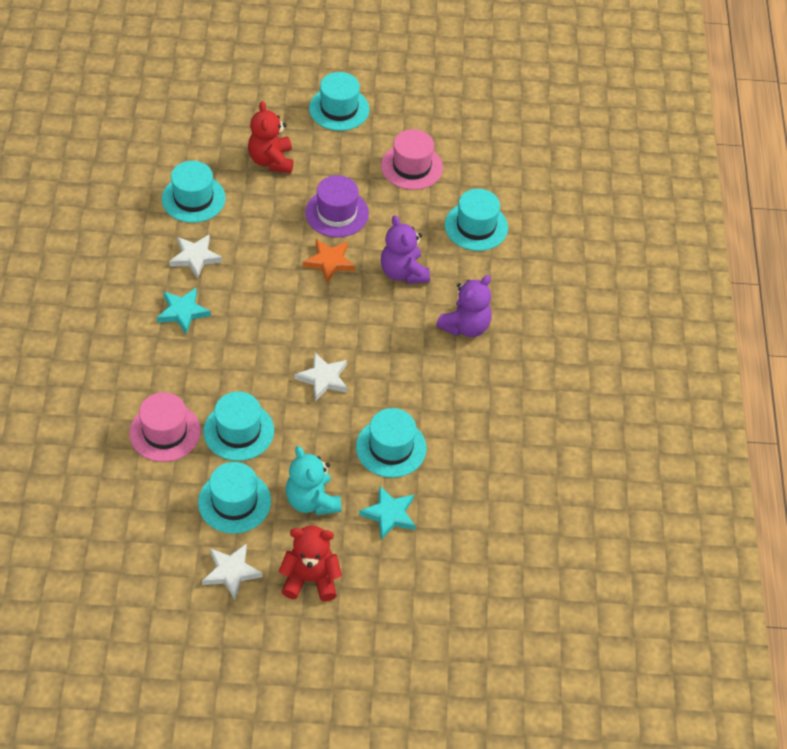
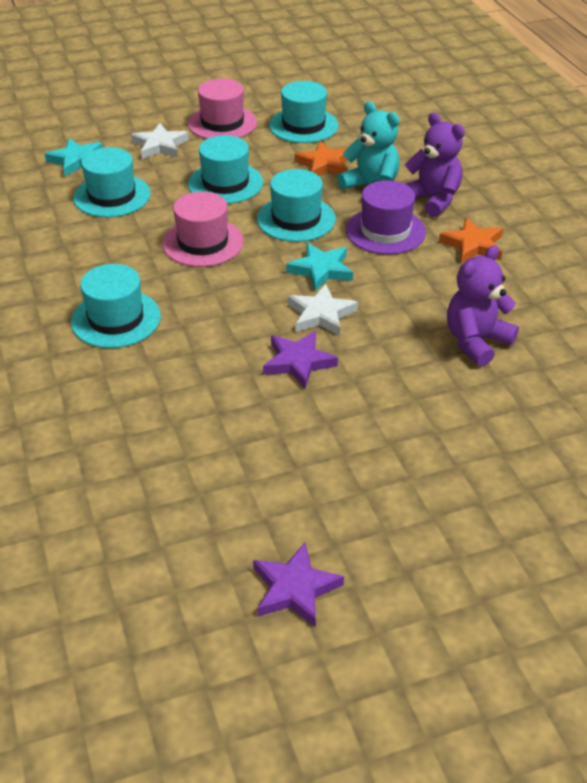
orange star: 1 -> 2
purple star: 0 -> 2
red teddy bear: 2 -> 0
turquoise hat: 6 -> 5
white star: 3 -> 2

